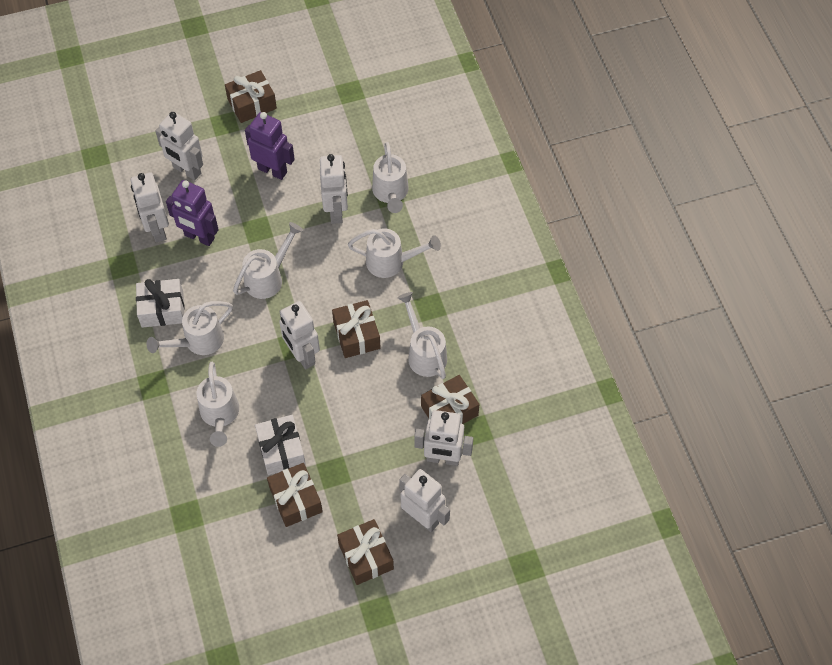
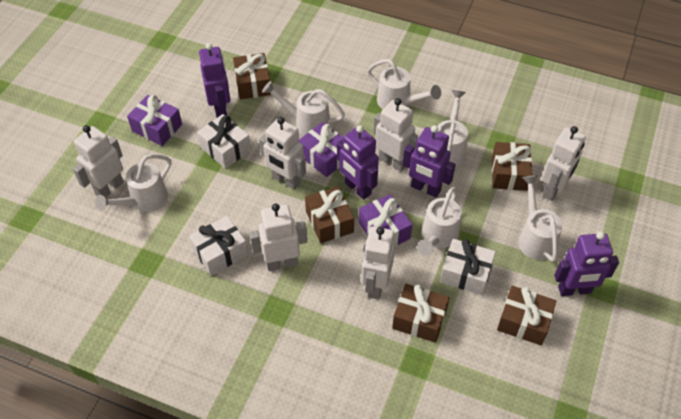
purple gift: 0 -> 3
purple robot: 2 -> 4
white gift: 2 -> 3

